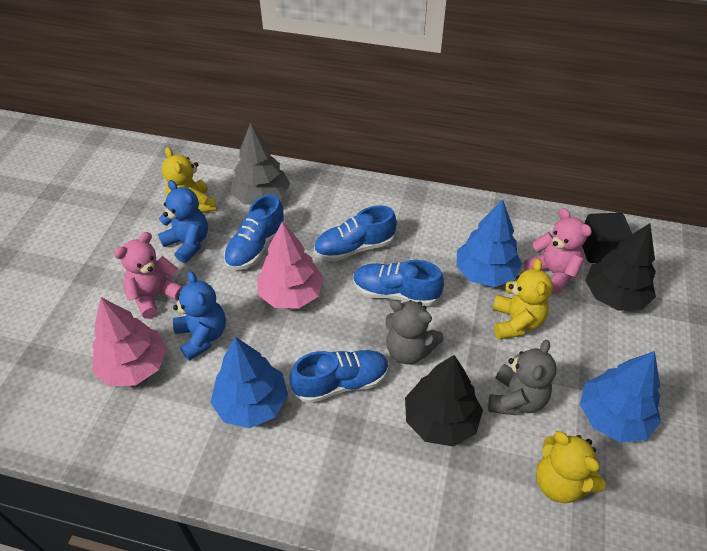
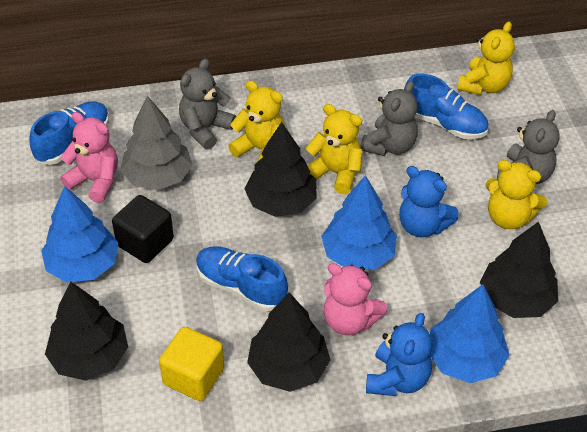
black tree: 2 -> 4
blue shoe: 4 -> 3
grey teddy bear: 2 -> 3
pink tree: 2 -> 0
yellow cube: 0 -> 1
yellow teddy bear: 3 -> 4

